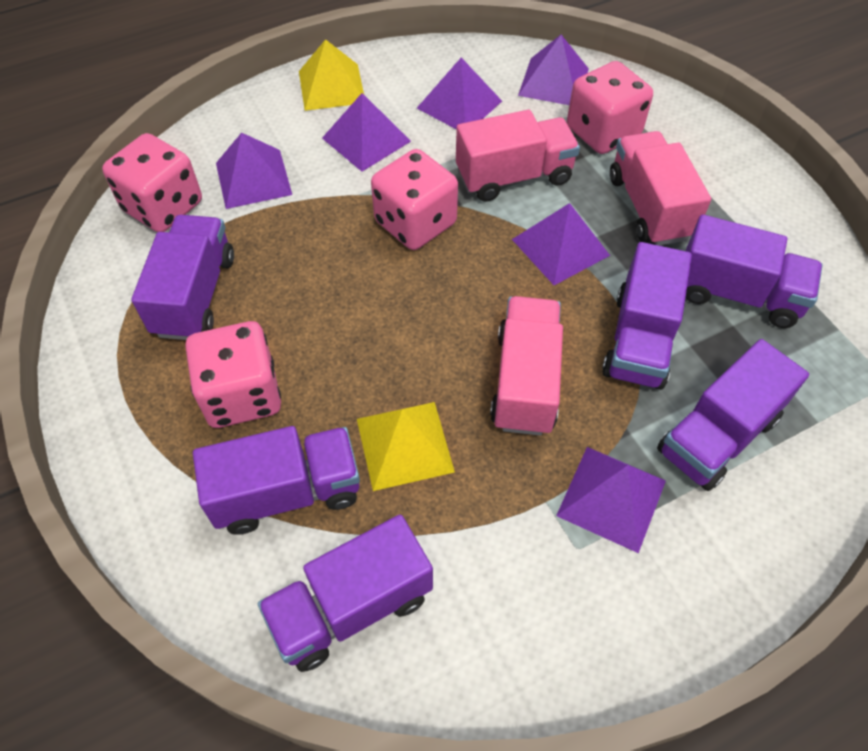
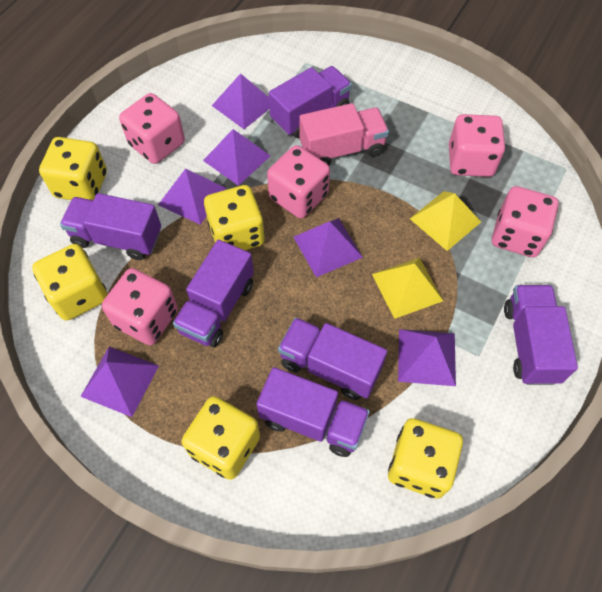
pink dice: 4 -> 5
pink truck: 3 -> 1
yellow dice: 0 -> 5

